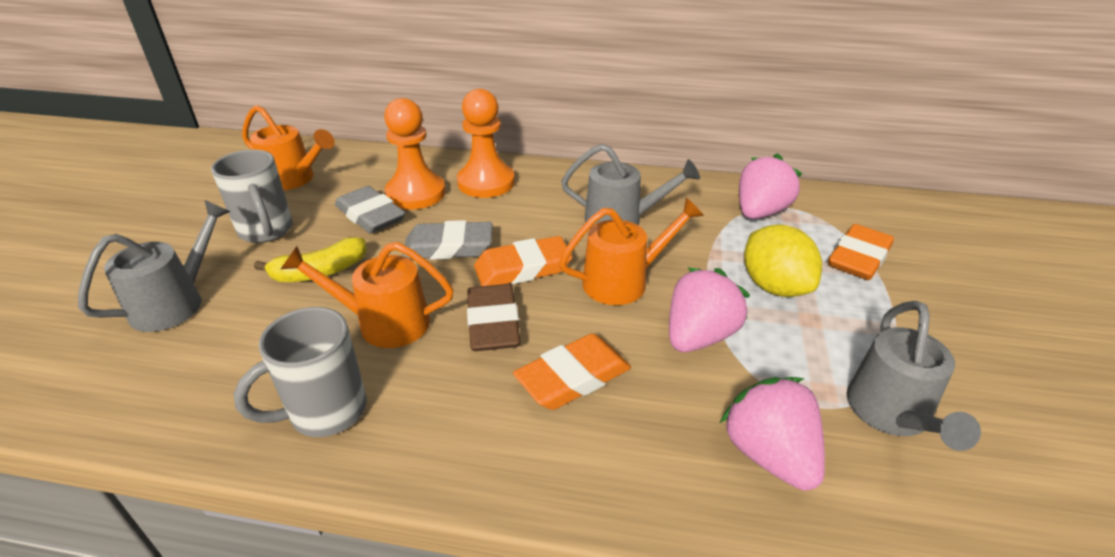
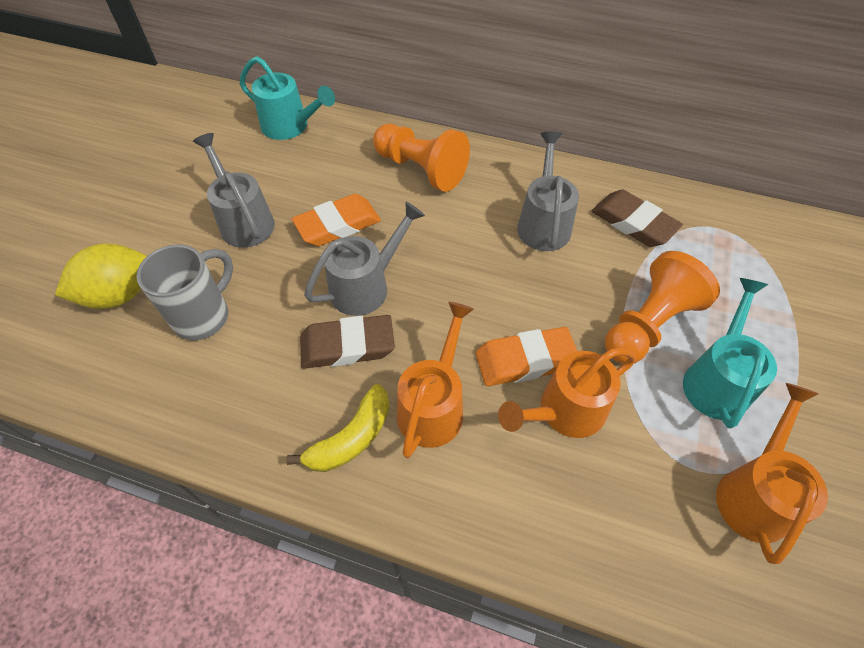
brown eraser: 1 -> 2
grey eraser: 2 -> 0
grey mug: 2 -> 1
orange eraser: 3 -> 2
pink strawberry: 3 -> 0
turquoise watering can: 0 -> 2

